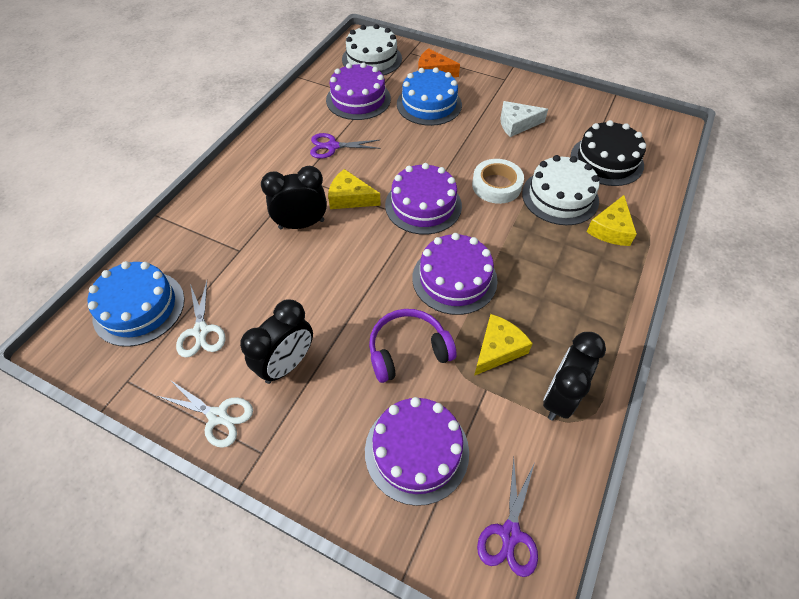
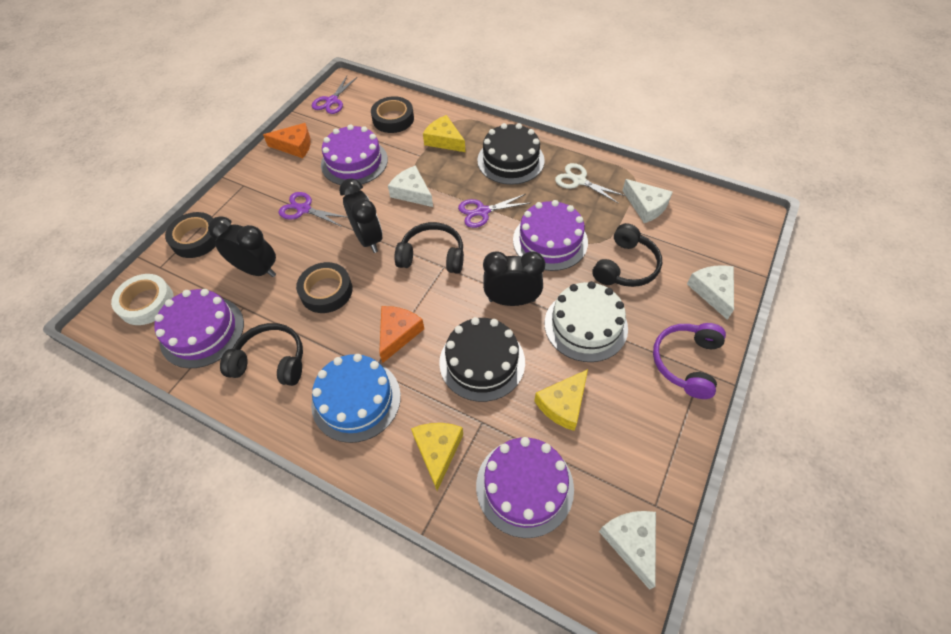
black cake: 1 -> 2
black headphones: 0 -> 3
black tape: 0 -> 3
blue cake: 2 -> 1
orange cheese: 1 -> 2
purple scissors: 2 -> 3
white cake: 2 -> 1
white cheese: 1 -> 4
white scissors: 2 -> 1

